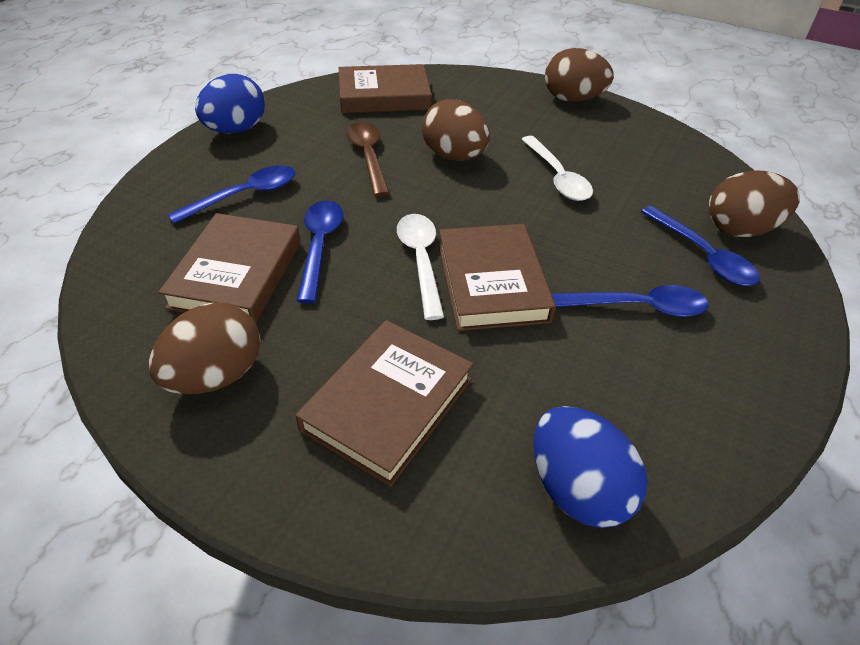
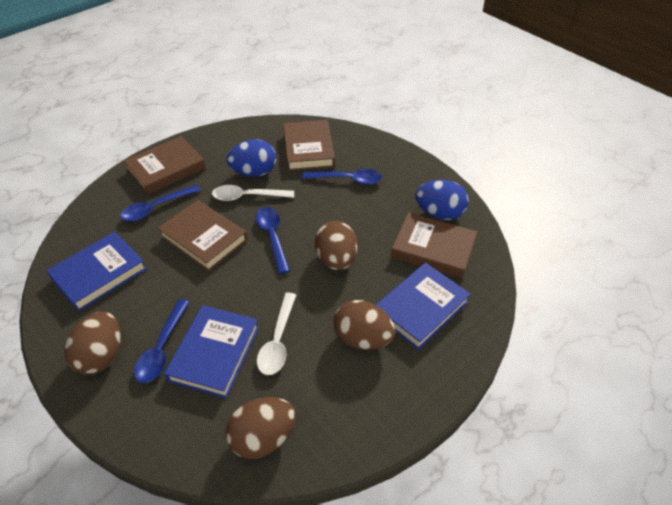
blue book: 0 -> 3
brown spoon: 1 -> 0

